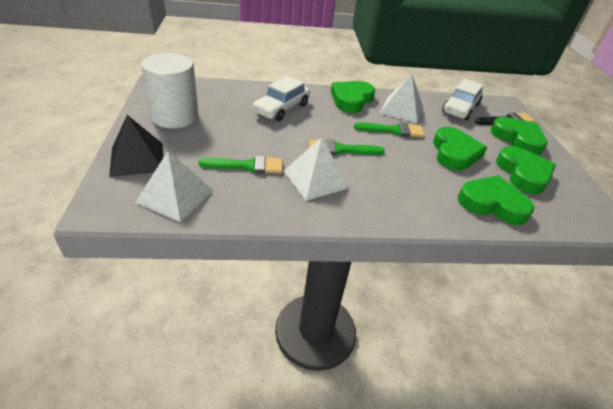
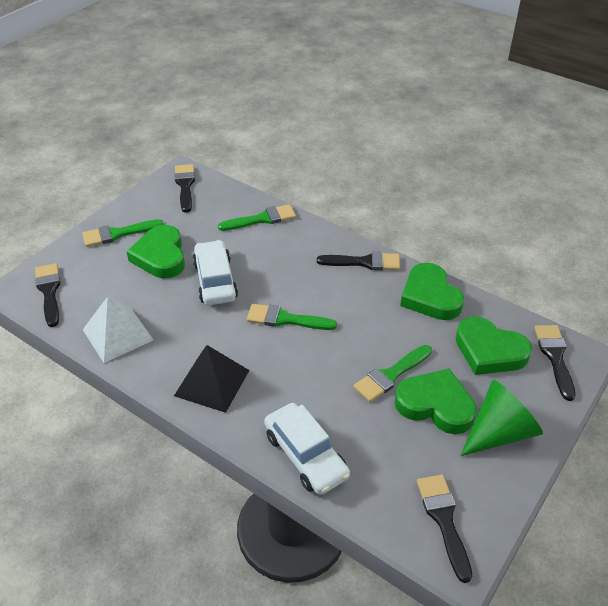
black brush: 1 -> 5
green brush: 3 -> 4
green cone: 0 -> 1
green heart: 5 -> 4
white cylinder: 1 -> 0
white pyramid: 3 -> 1

